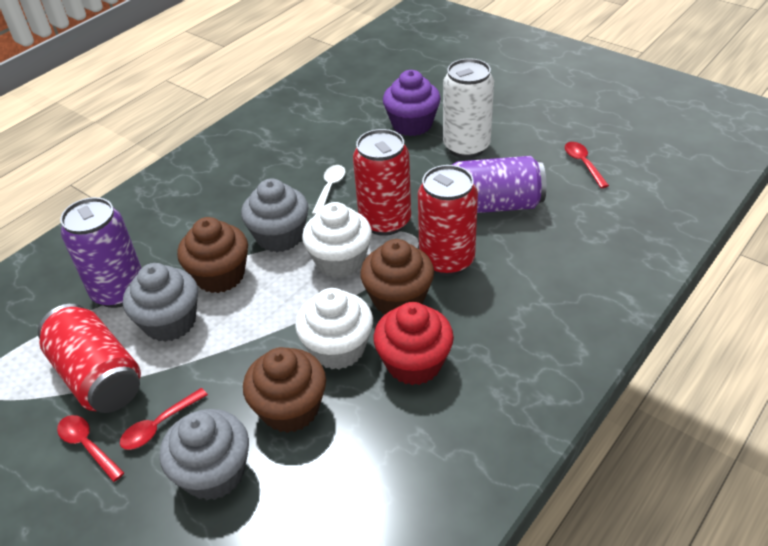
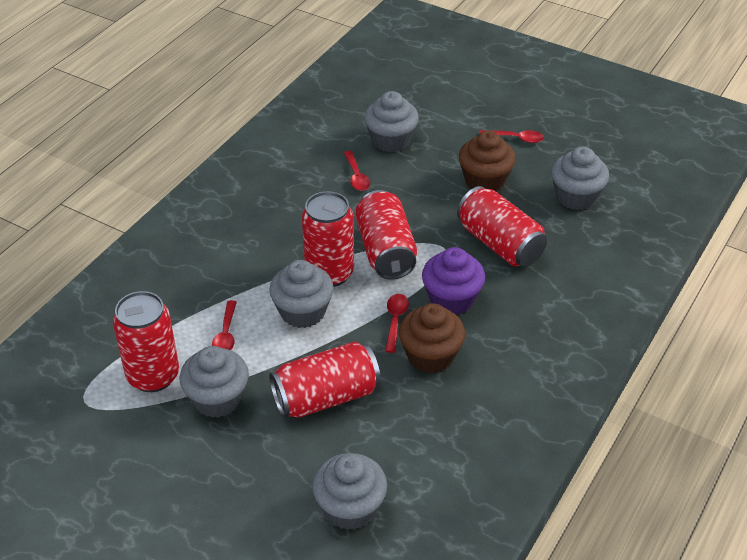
brown cupcake: 3 -> 2
grey cupcake: 3 -> 5
purple can: 2 -> 0
red can: 3 -> 5
red cupcake: 1 -> 0
red spoon: 3 -> 4
white can: 1 -> 0
white cupcake: 2 -> 0
white spoon: 1 -> 0

